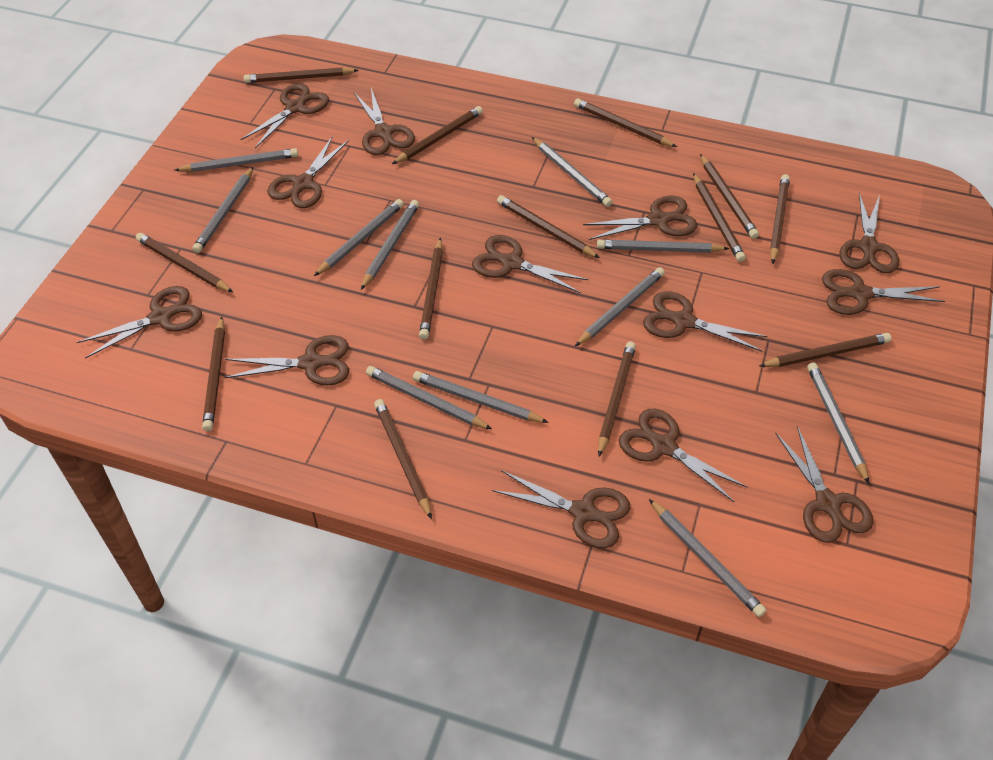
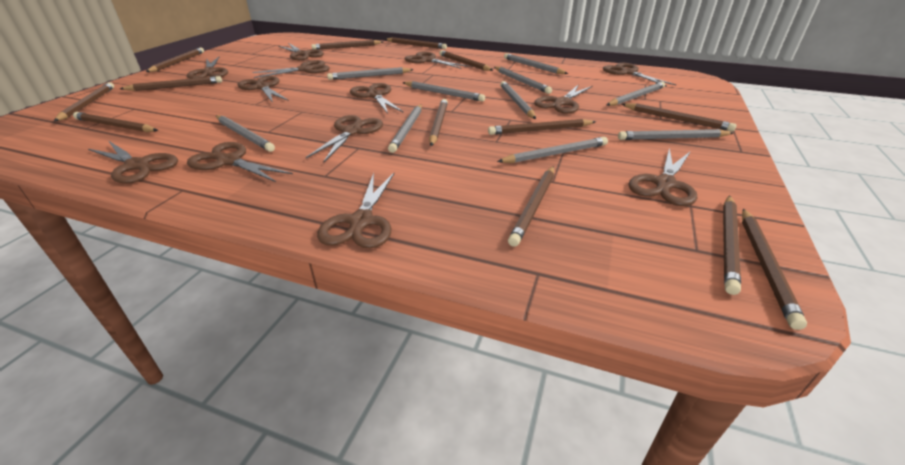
grey pencil: 11 -> 10

